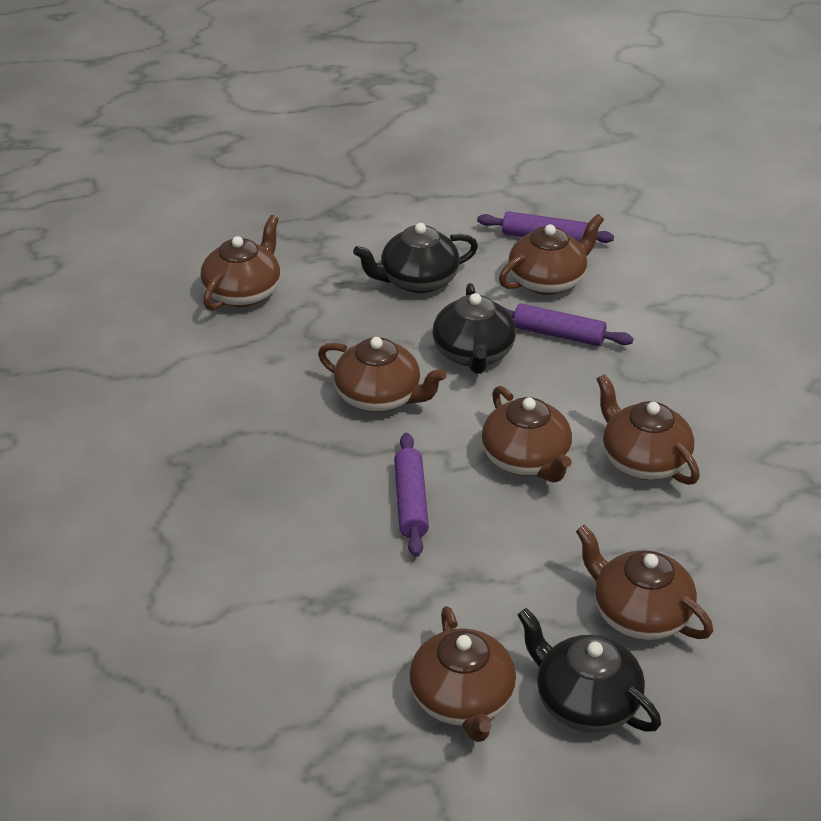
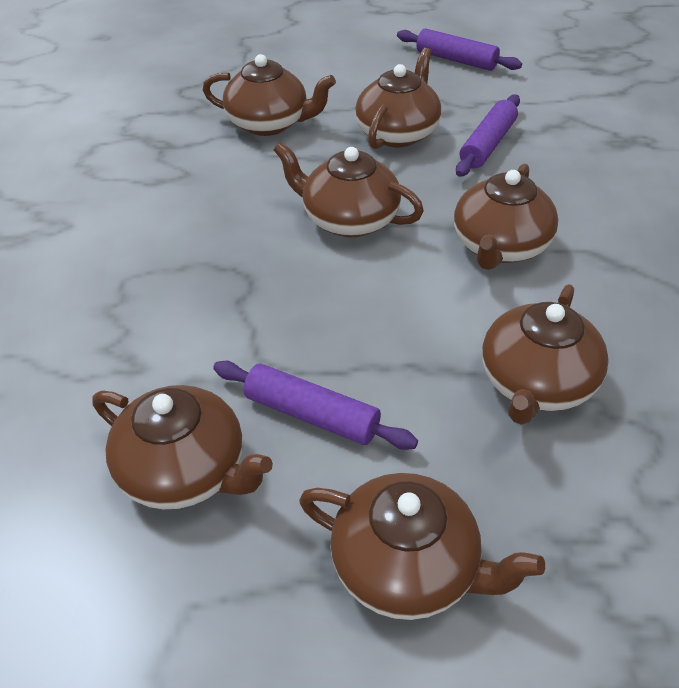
black teapot: 3 -> 0

